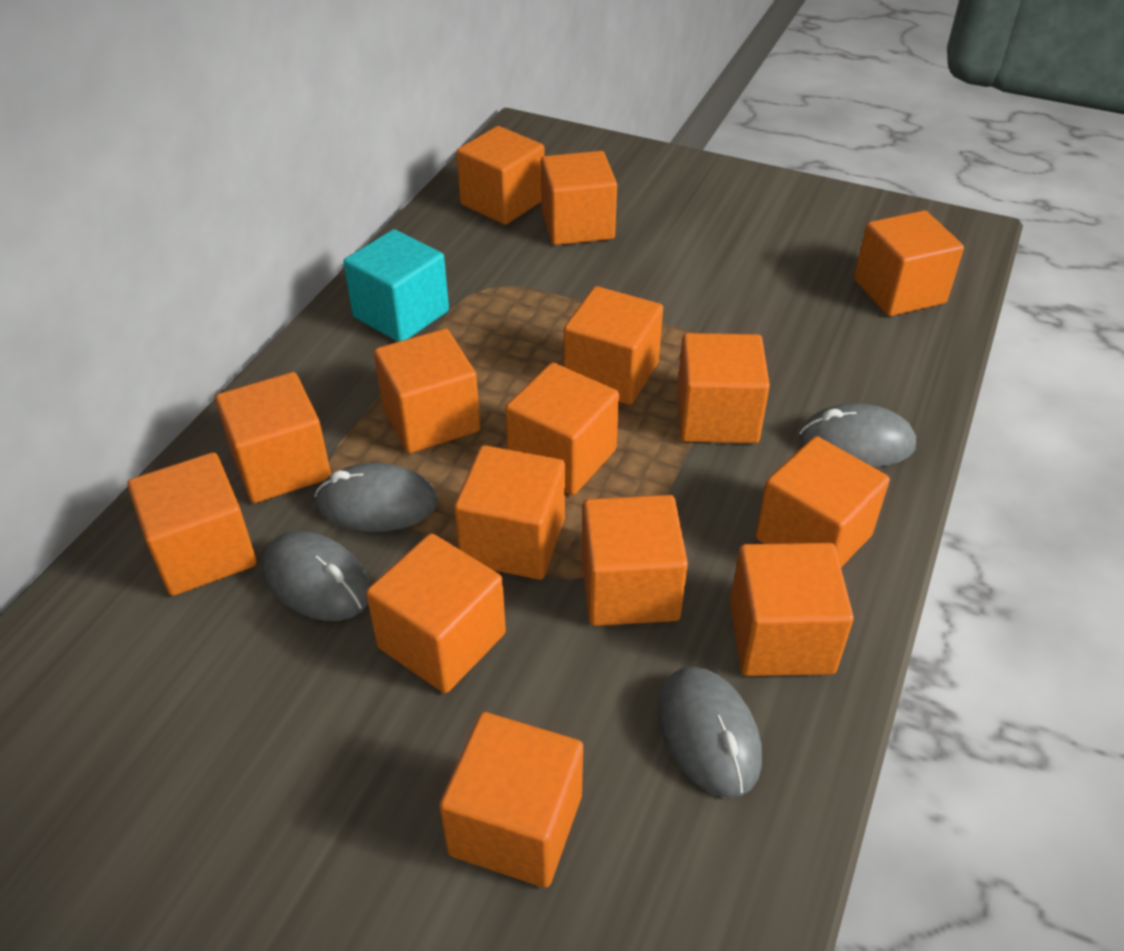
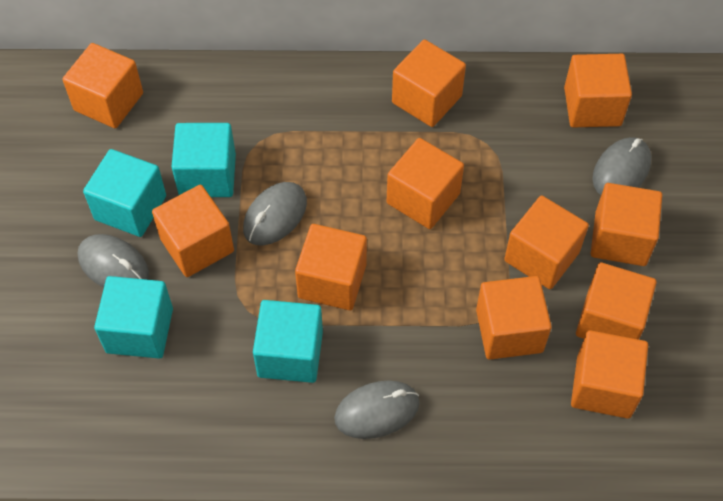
orange cube: 15 -> 11
turquoise cube: 1 -> 4

